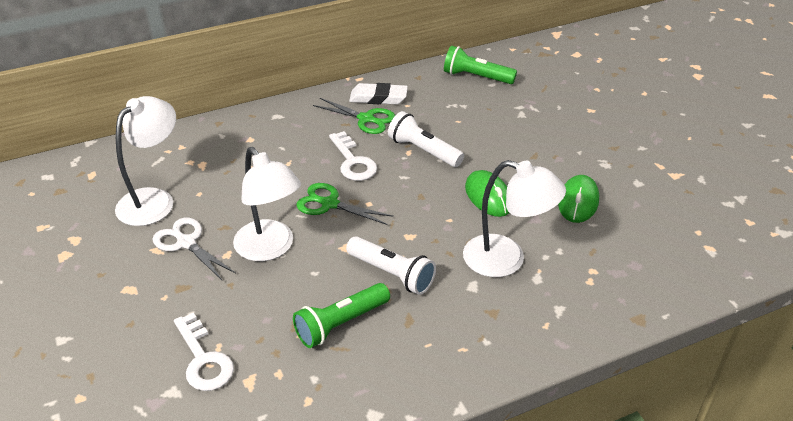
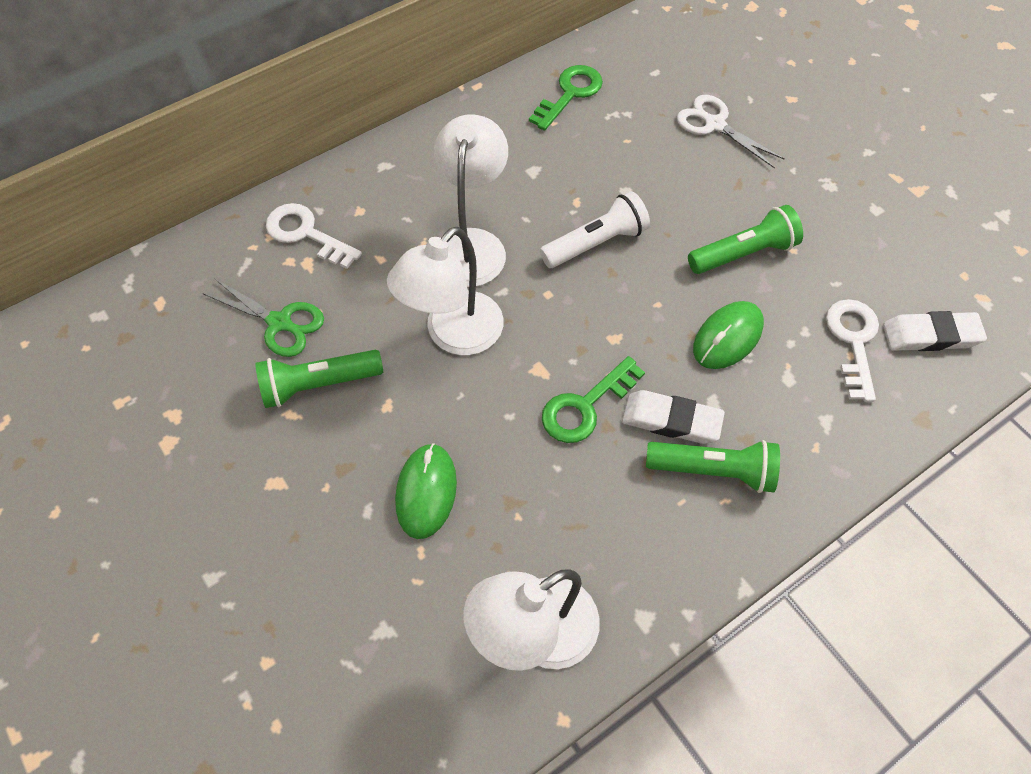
green flashlight: 2 -> 3
green key: 0 -> 2
green scissors: 2 -> 1
white eraser: 1 -> 2
white flashlight: 2 -> 1

